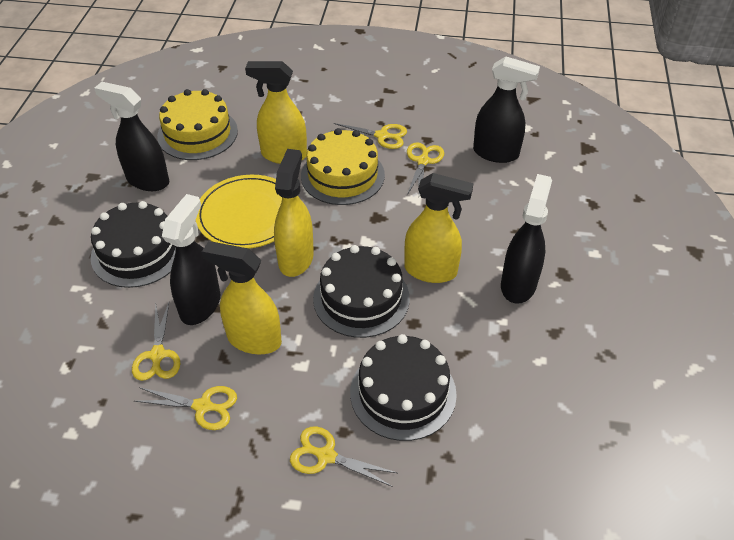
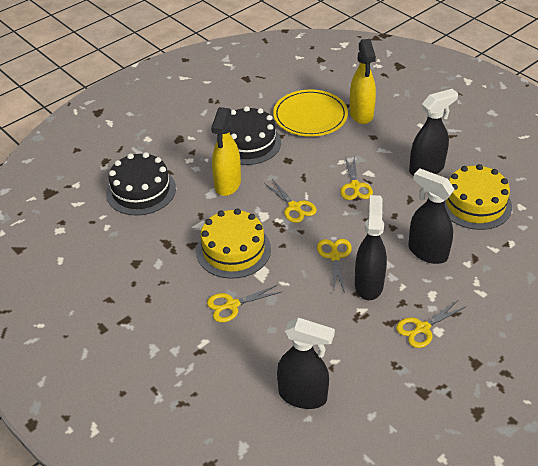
black cake: 3 -> 2
yellow spray bottle: 4 -> 2

